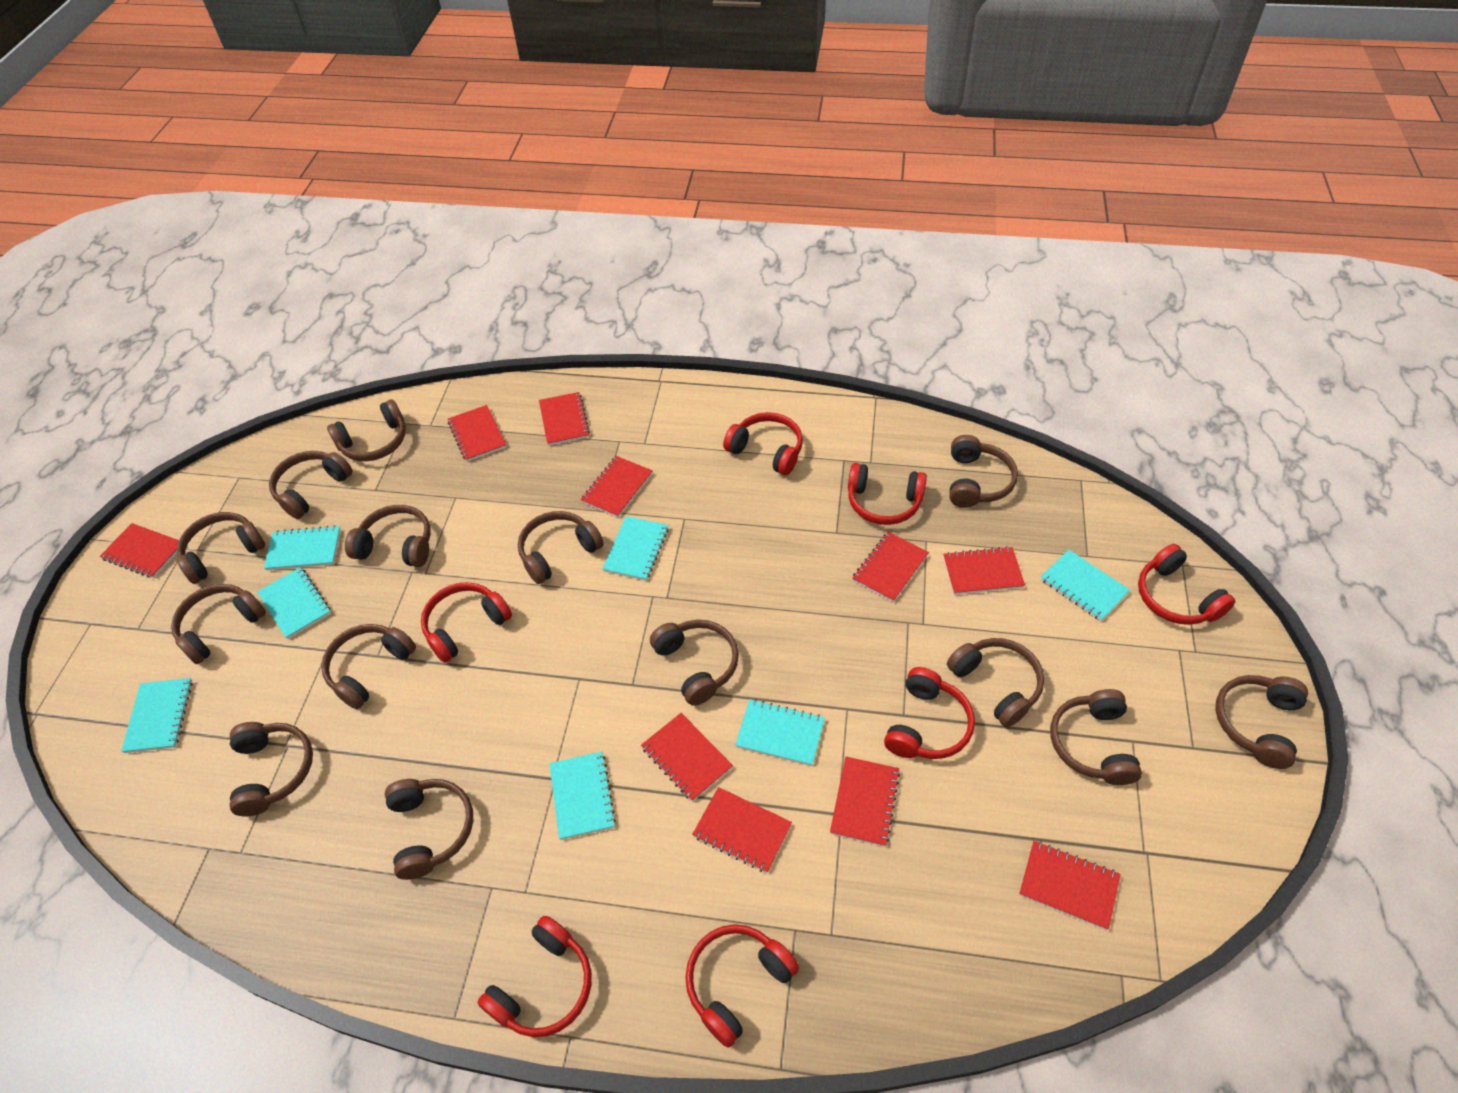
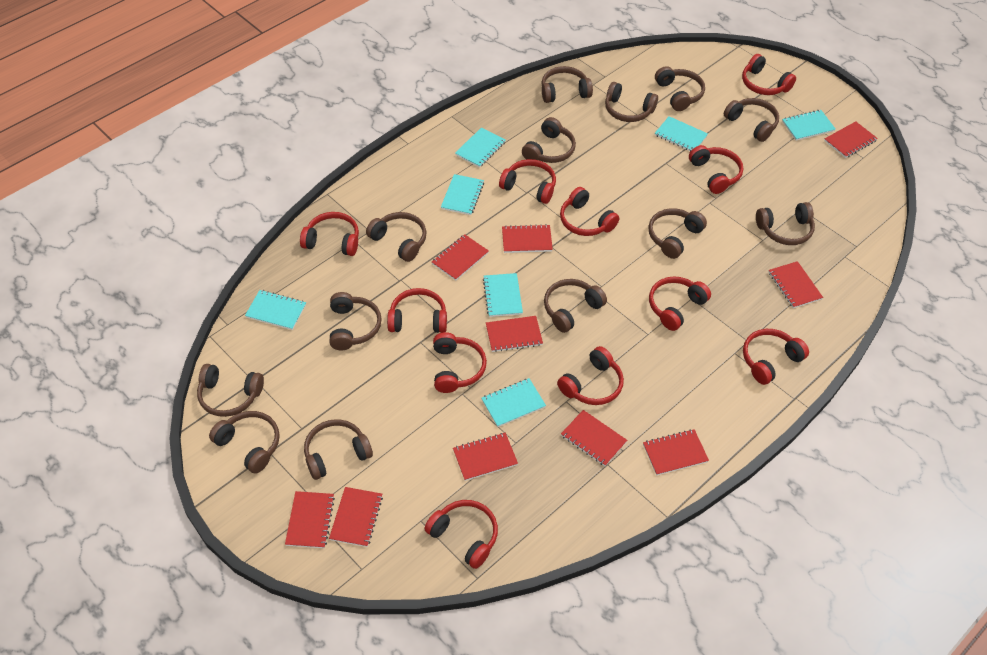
brown headphones: 14 -> 13
red headphones: 7 -> 11

